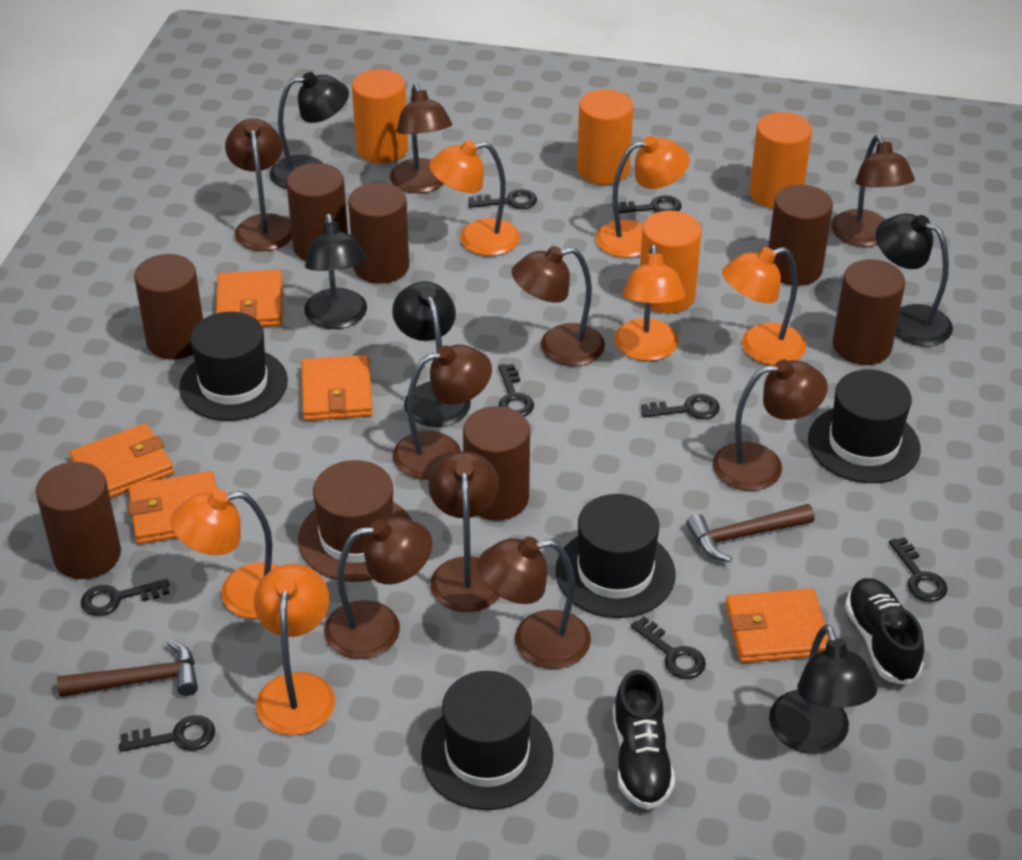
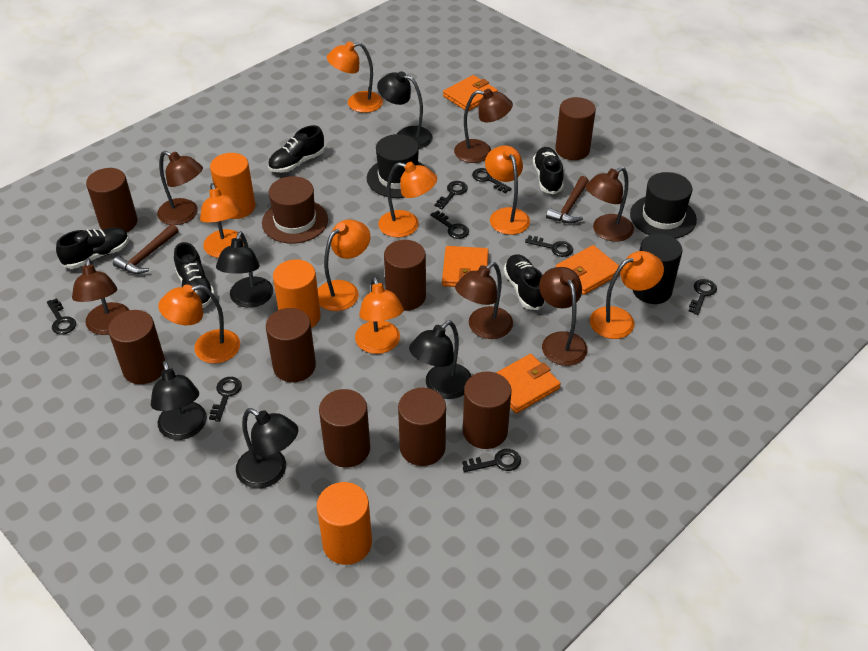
black cylinder: 0 -> 1
black hat: 4 -> 2
black shoe: 2 -> 5
brown cylinder: 7 -> 8
brown lamp: 9 -> 6
orange cylinder: 4 -> 3
orange lamp: 6 -> 8
orange wallet: 5 -> 4

